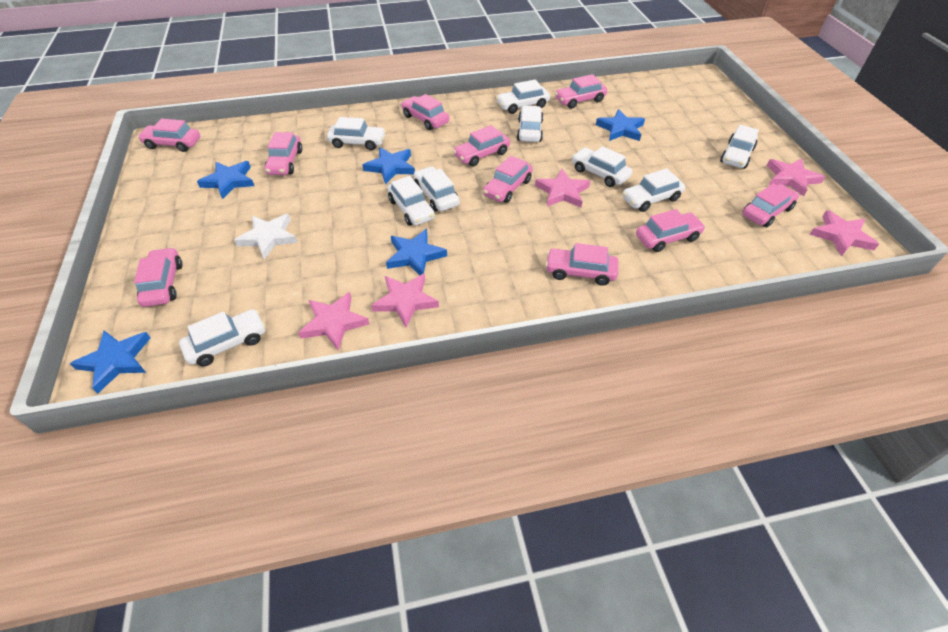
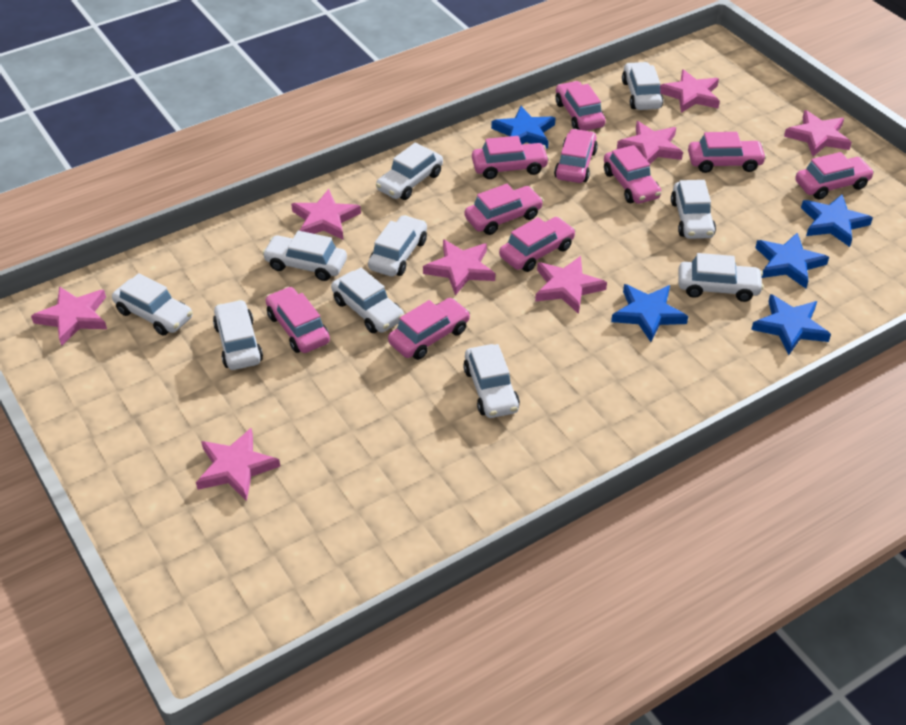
pink star: 5 -> 8
white car: 9 -> 10
white star: 1 -> 0

